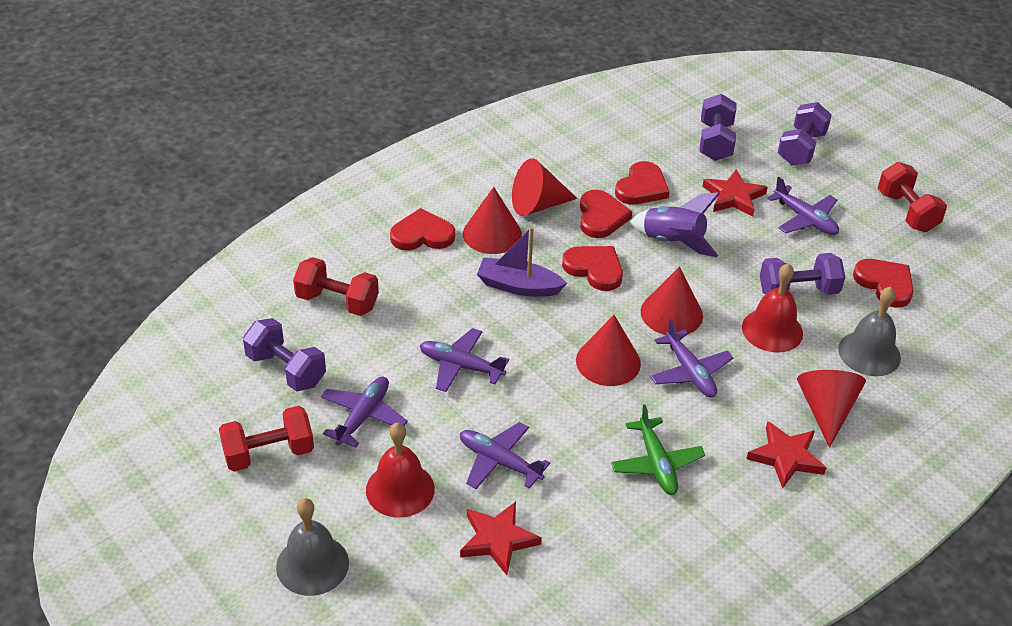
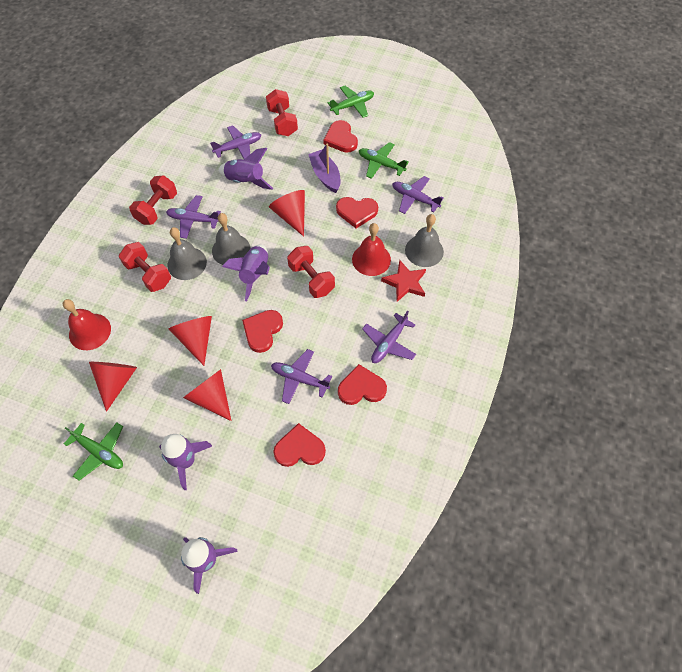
green plane: 1 -> 3
grey bell: 2 -> 3
purple dumbbell: 4 -> 0
purple rocket: 1 -> 4
red cone: 5 -> 4
red dumbbell: 3 -> 4
red star: 3 -> 1

